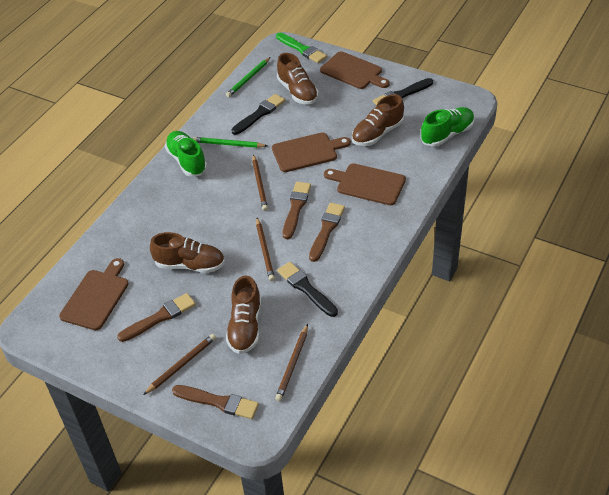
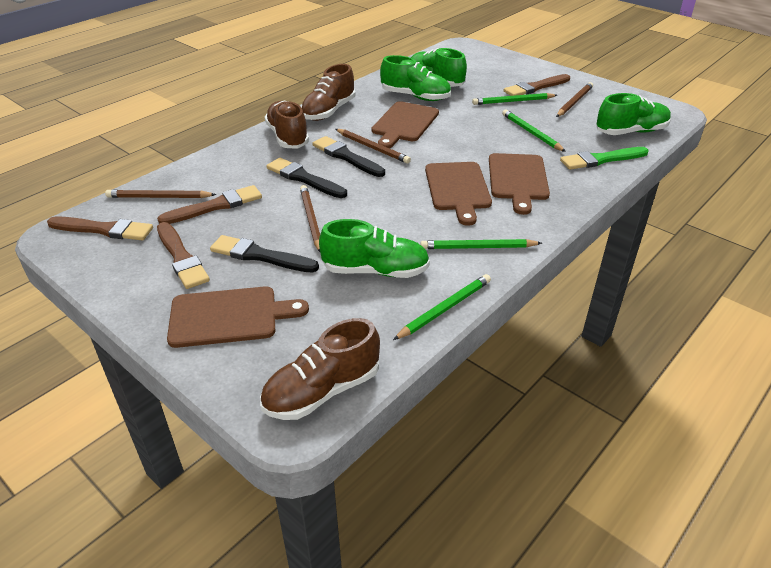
brown shoe: 4 -> 3
green pencil: 2 -> 4
green shoe: 2 -> 4

